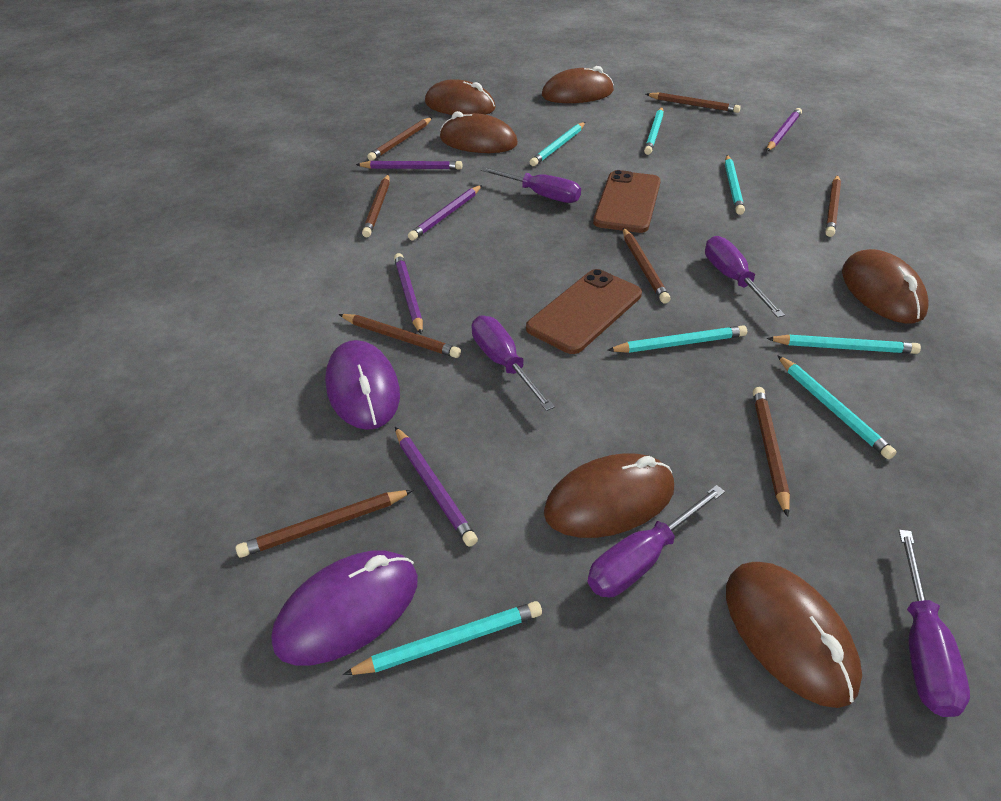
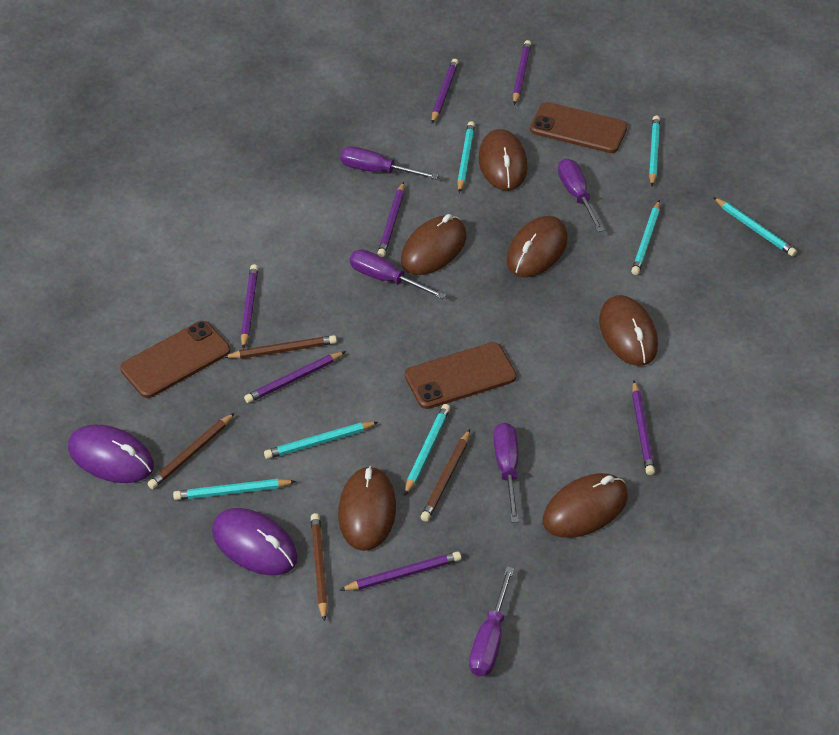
brown pencil: 8 -> 4
brown phone: 2 -> 3
purple pencil: 5 -> 7

